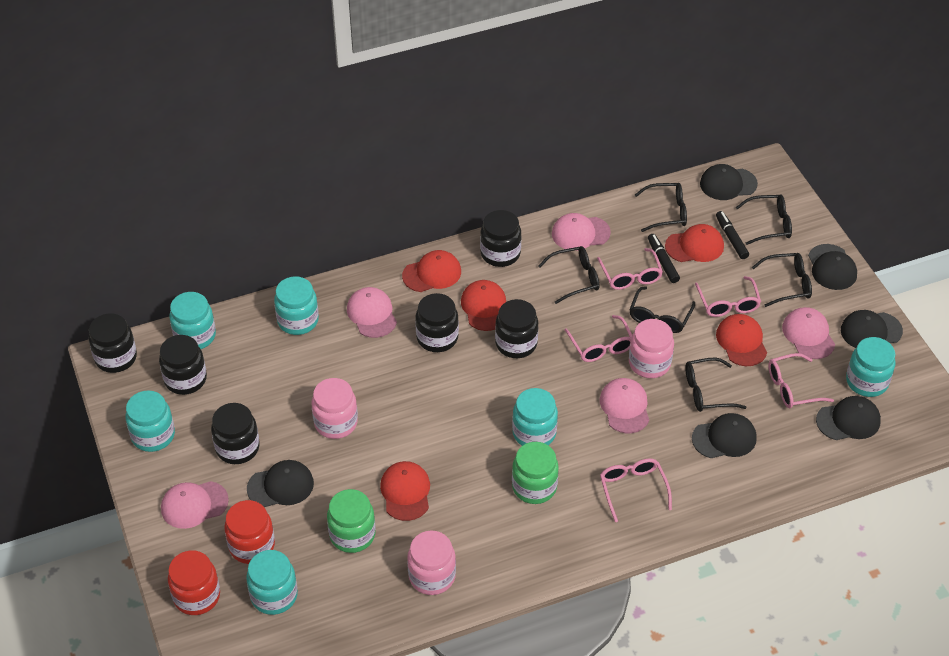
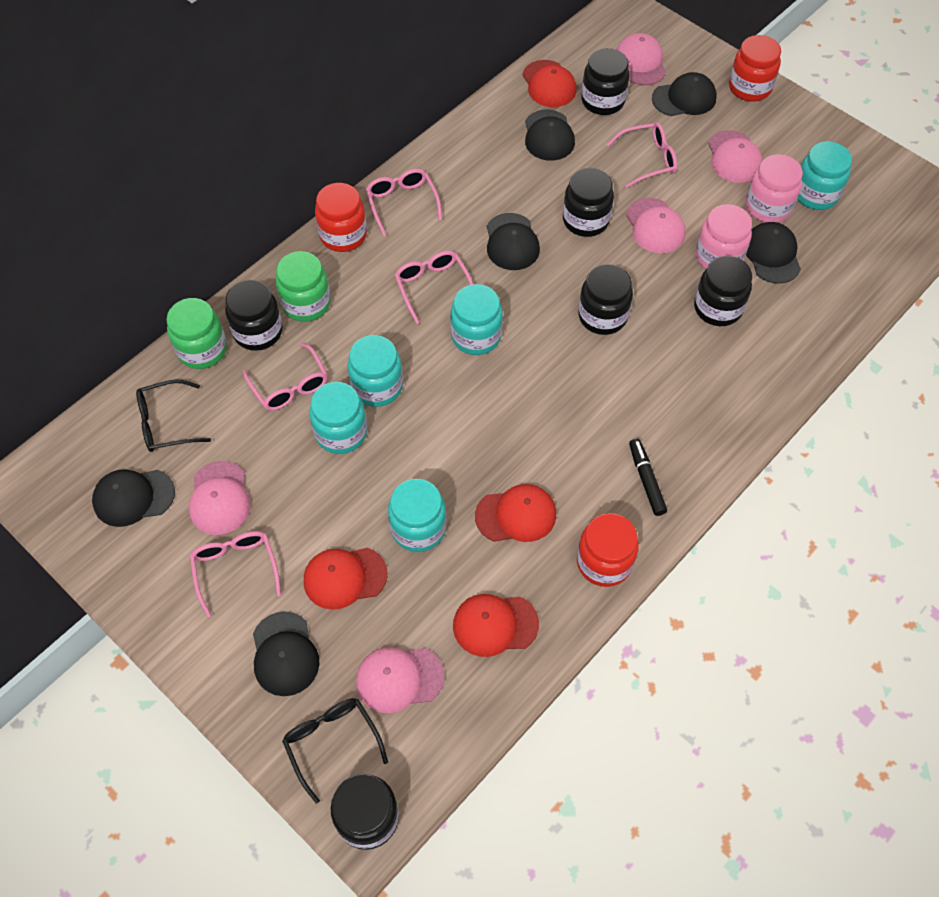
black glasses: 6 -> 2
black marker: 2 -> 1
pink jar: 3 -> 2
red cap: 5 -> 4
red jar: 2 -> 3
turquoise jar: 6 -> 5

